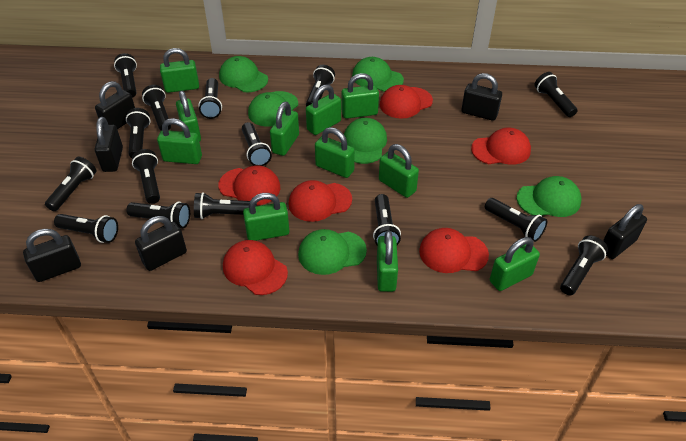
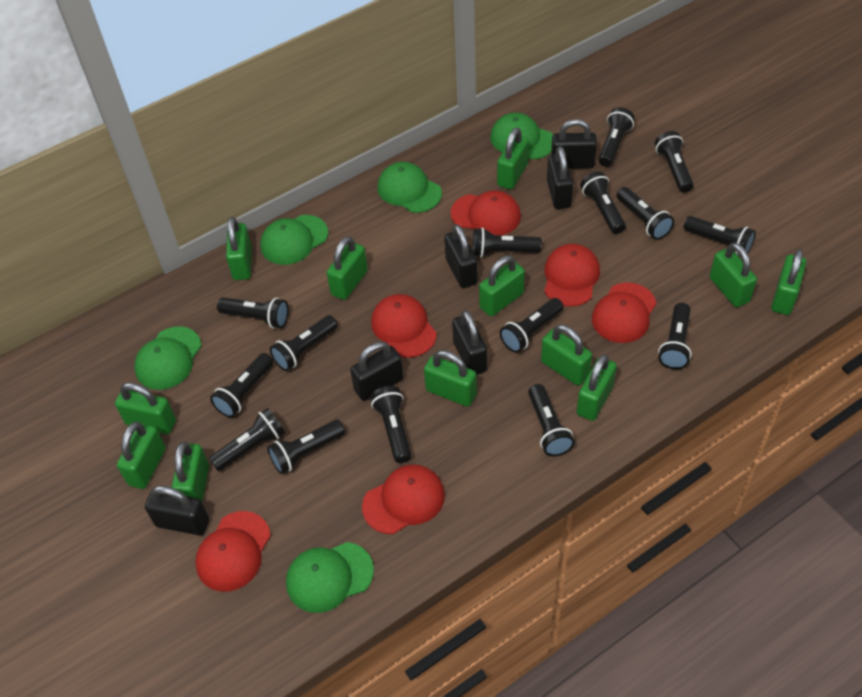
green cap: 6 -> 5
green padlock: 11 -> 12

